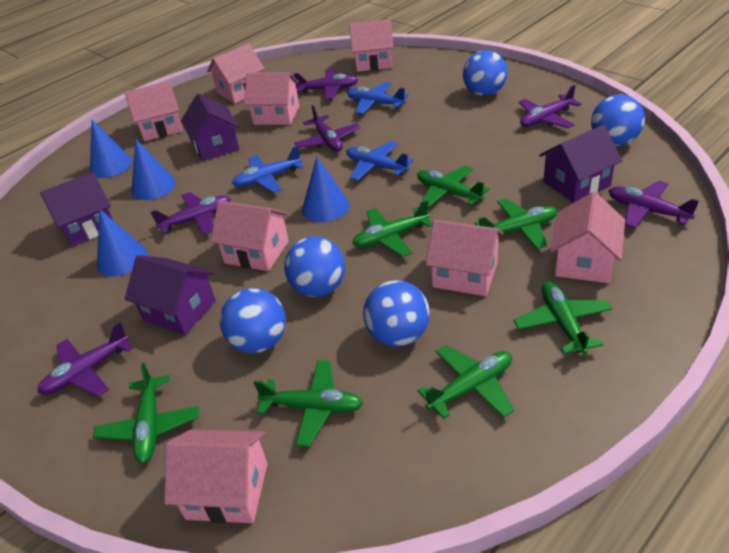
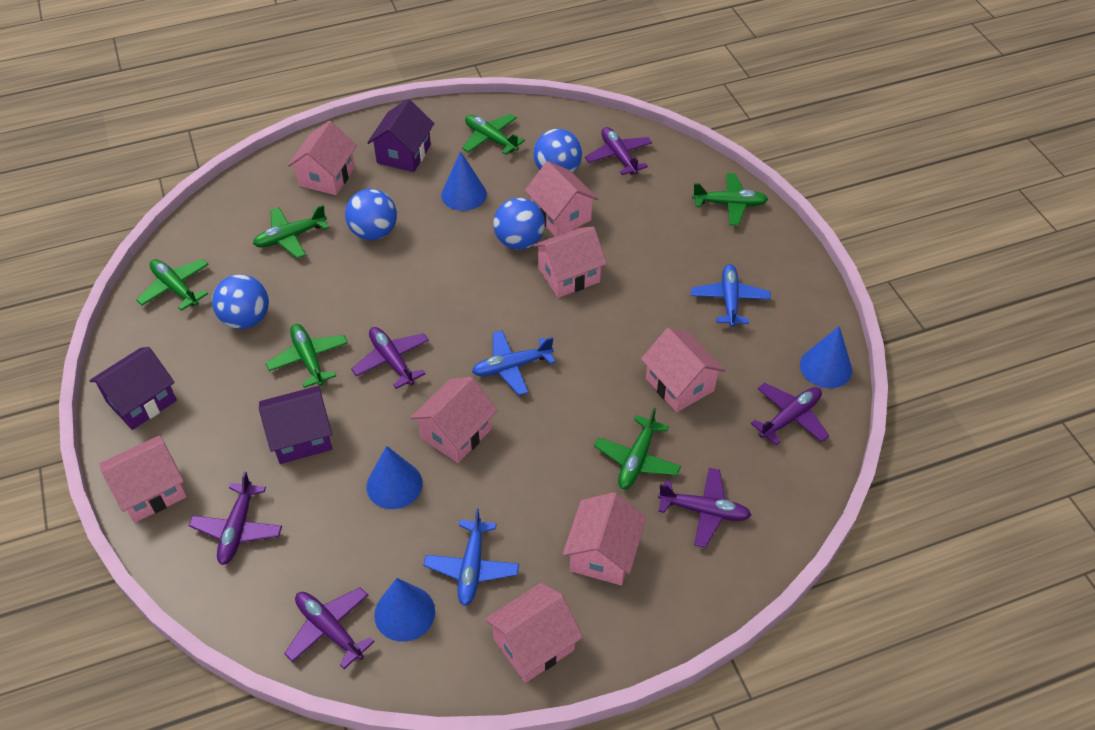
blue ball: 5 -> 4
green plane: 7 -> 6
purple house: 4 -> 3

